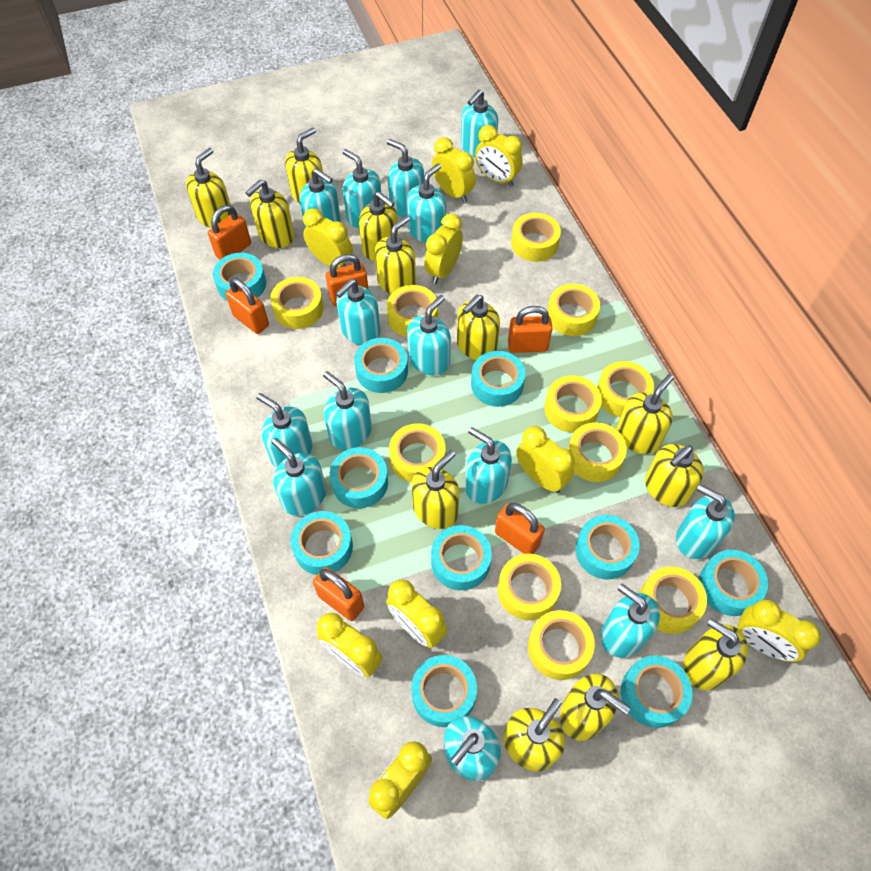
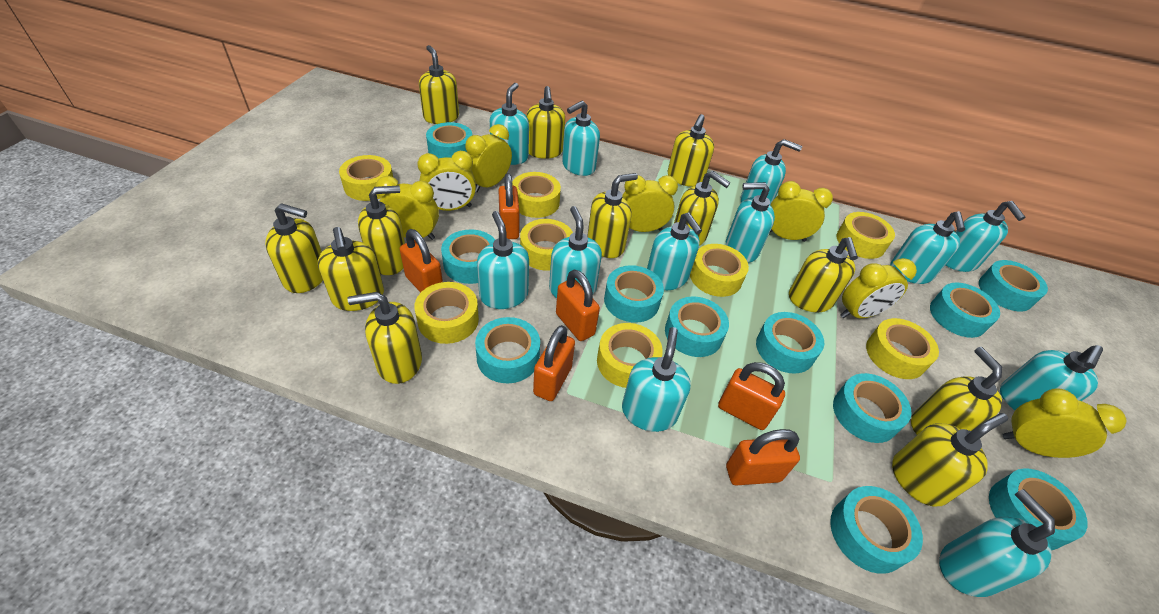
turquoise soap dispenser: 14 -> 12
turquoise tape: 10 -> 11
yellow clock: 9 -> 7
yellow tape: 11 -> 8

